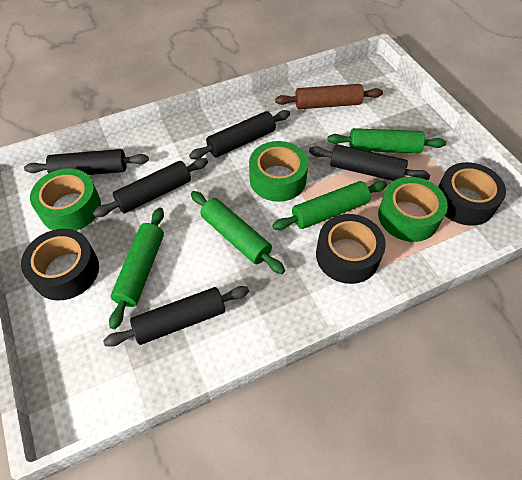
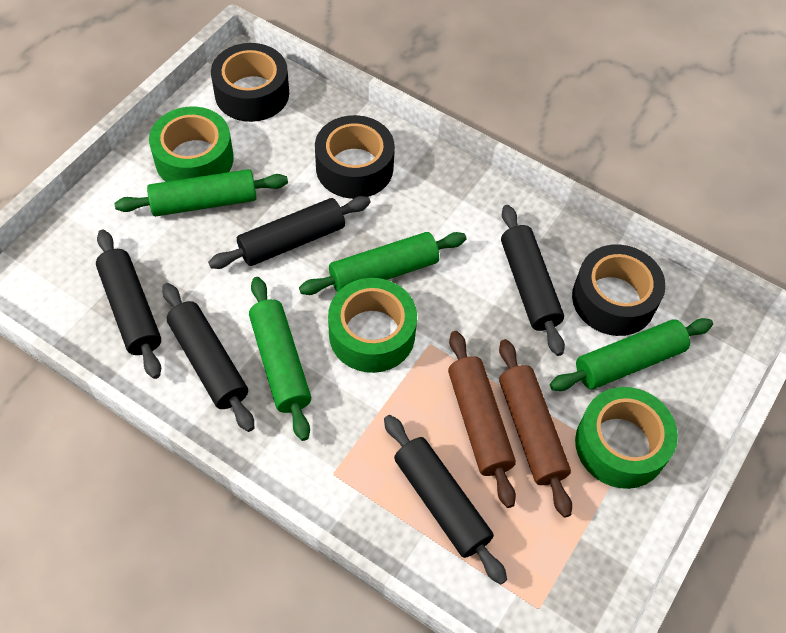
brown rolling pin: 1 -> 2

